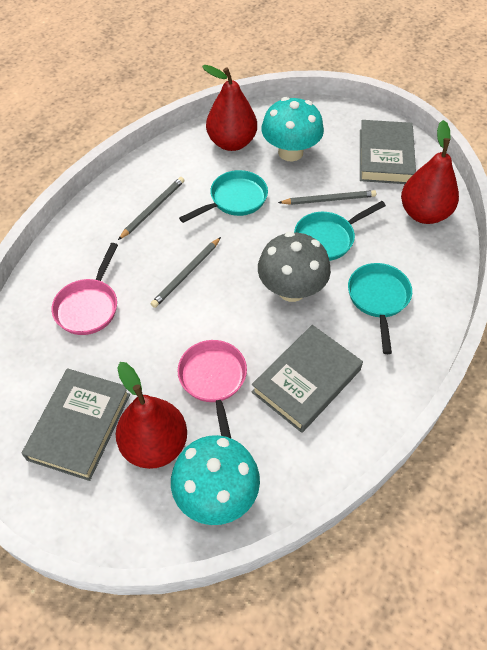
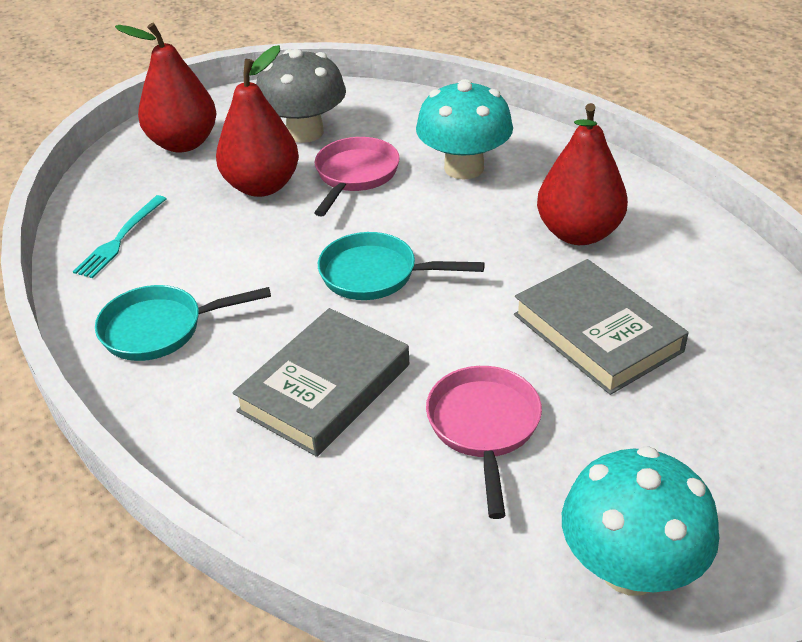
grey book: 3 -> 2
grey pencil: 3 -> 0
turquoise fork: 0 -> 1
turquoise pan: 3 -> 2

